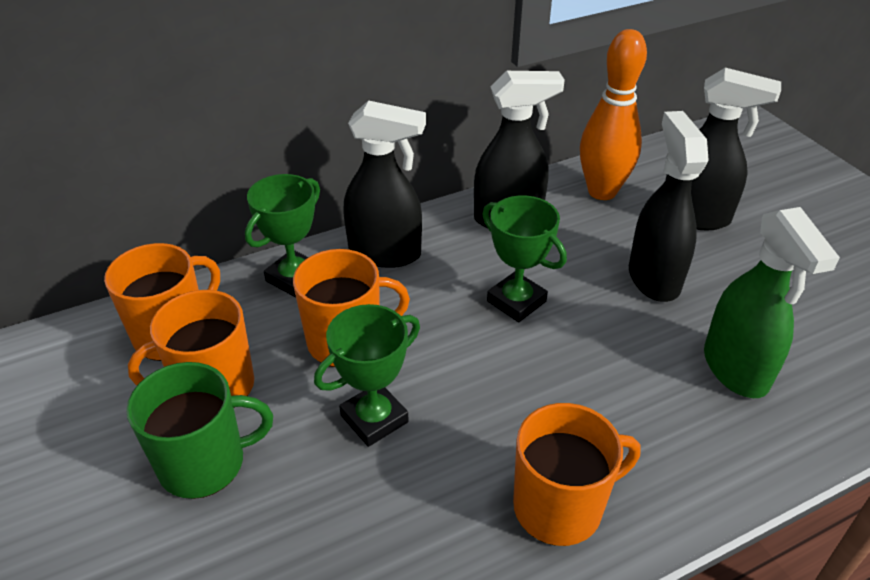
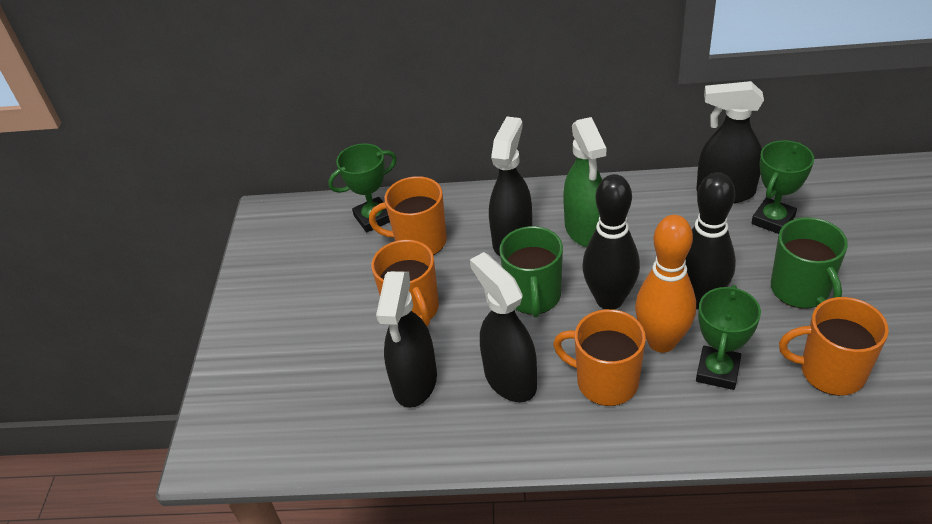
black bowling pin: 0 -> 2
green mug: 1 -> 2

